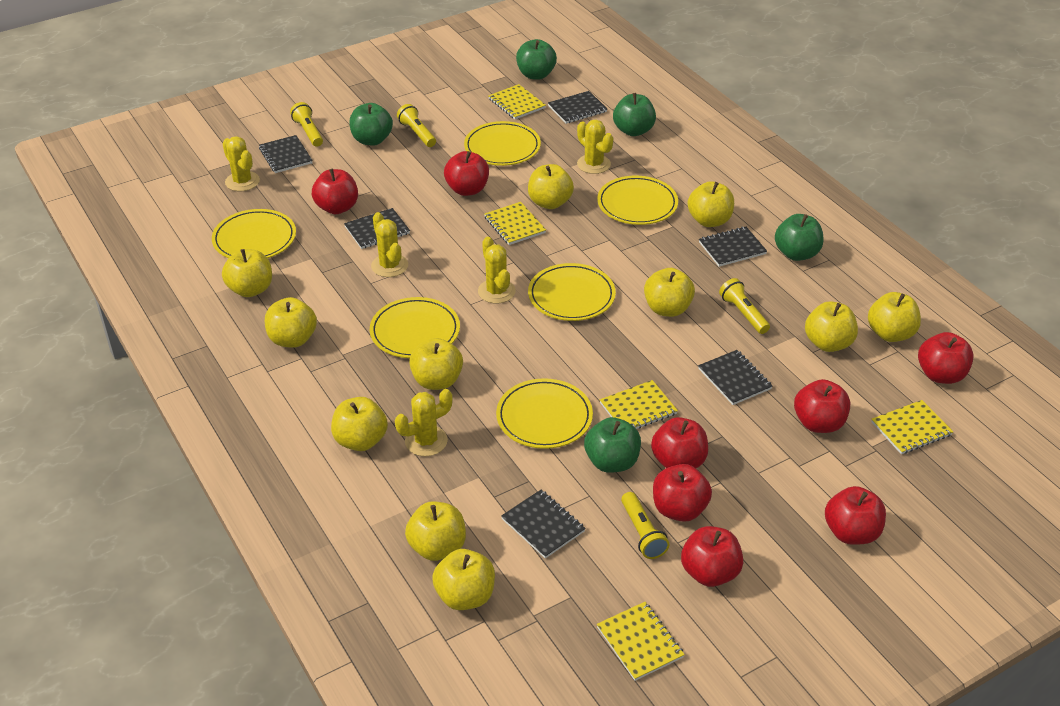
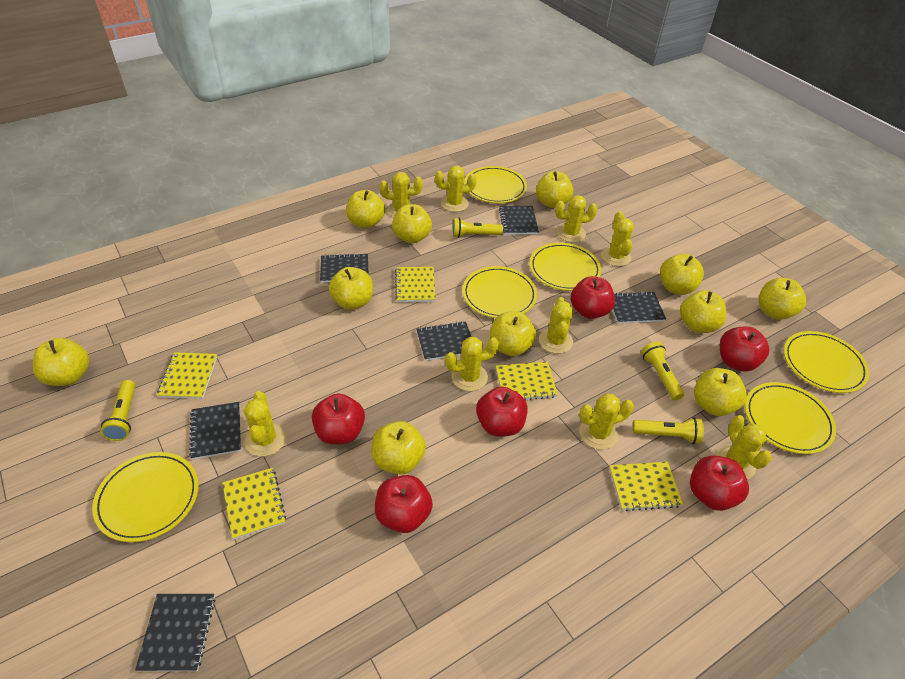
green apple: 5 -> 0
red apple: 8 -> 6
yellow cactus: 5 -> 9

